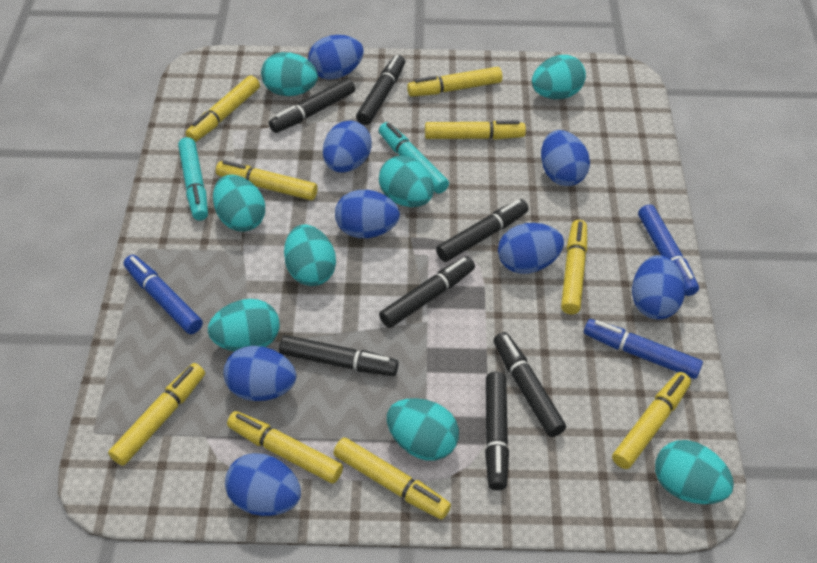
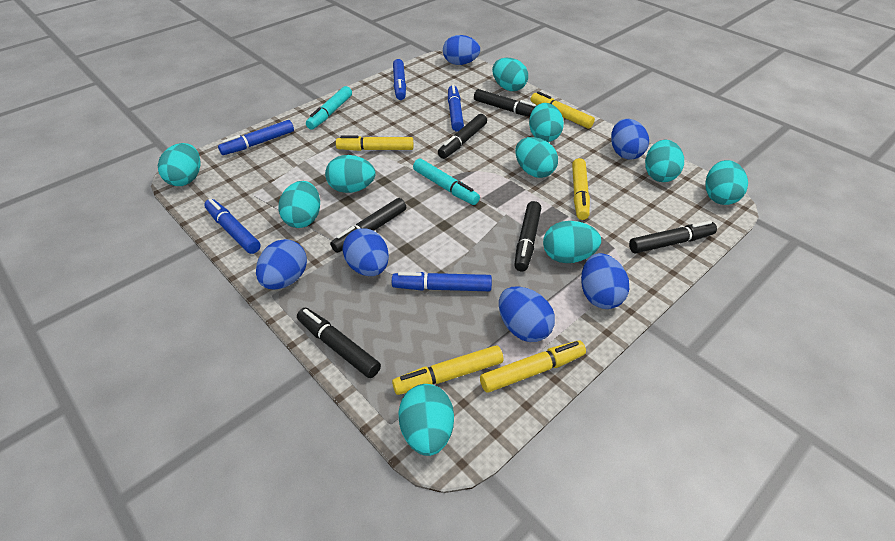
black marker: 7 -> 6
blue egg: 8 -> 6
blue marker: 3 -> 5
turquoise egg: 8 -> 10
yellow marker: 9 -> 5

